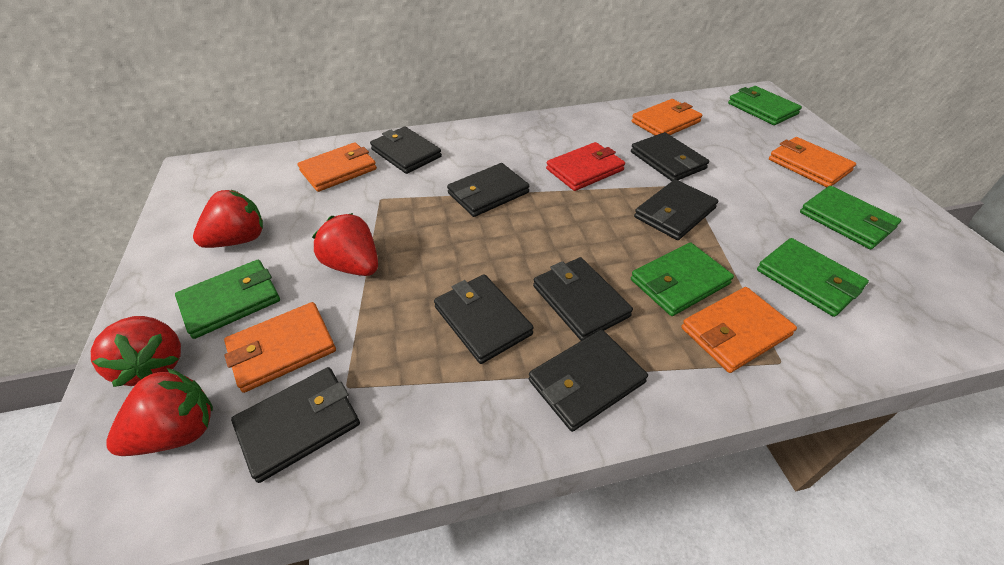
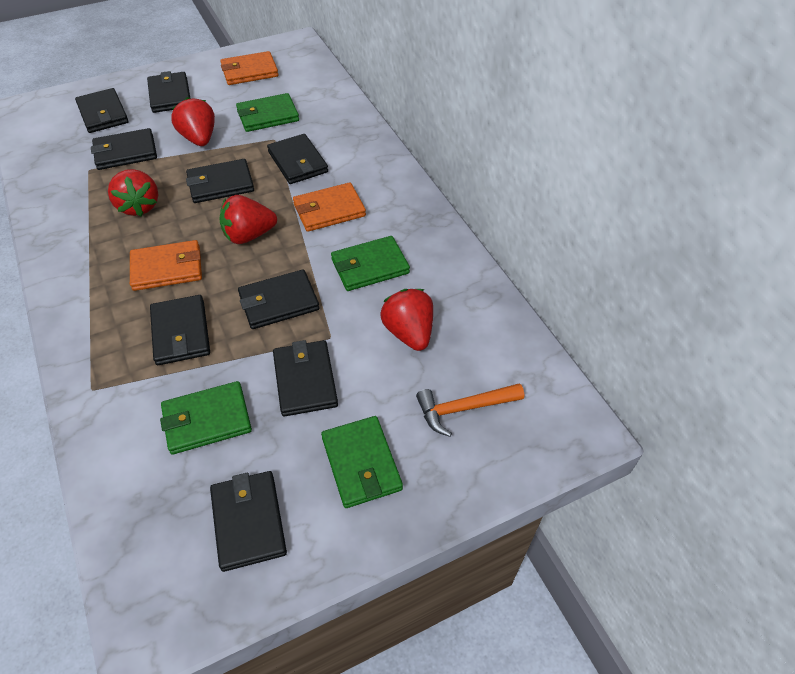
black wallet: 8 -> 9
green wallet: 5 -> 4
orange hammer: 0 -> 1
orange wallet: 5 -> 3
red wallet: 1 -> 0

